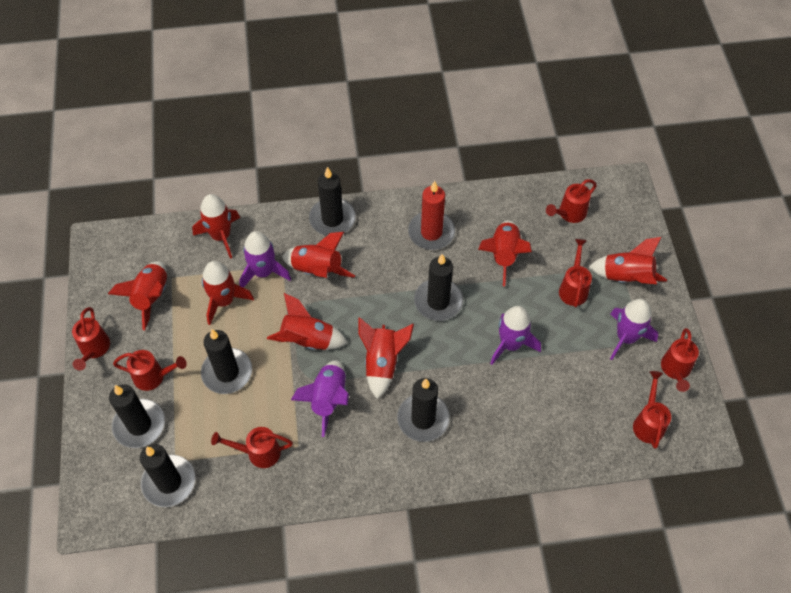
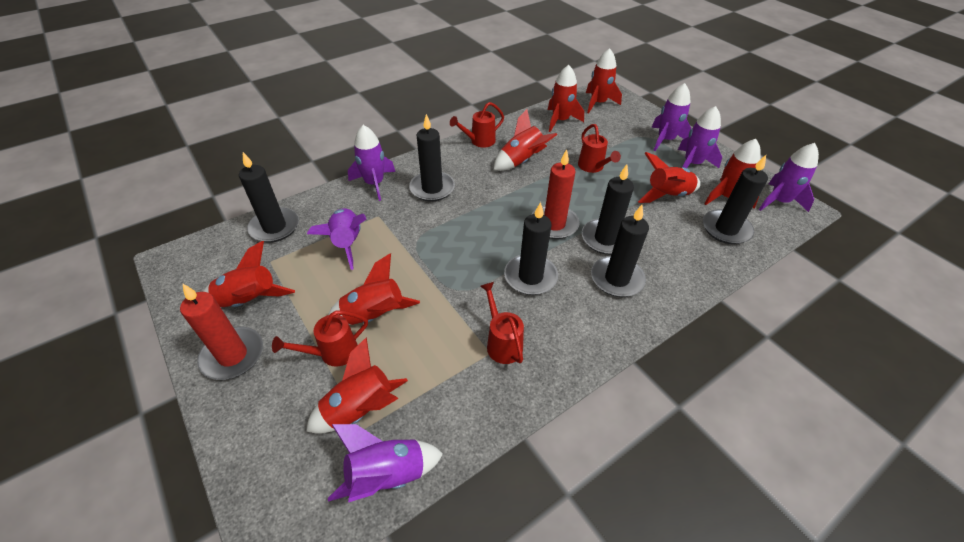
purple rocket: 4 -> 6
red candle: 1 -> 2
red watering can: 7 -> 4

